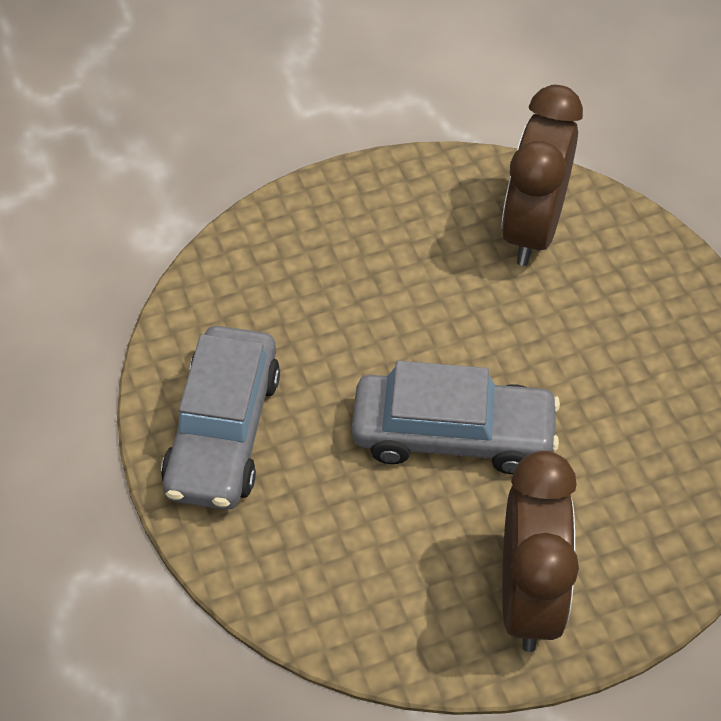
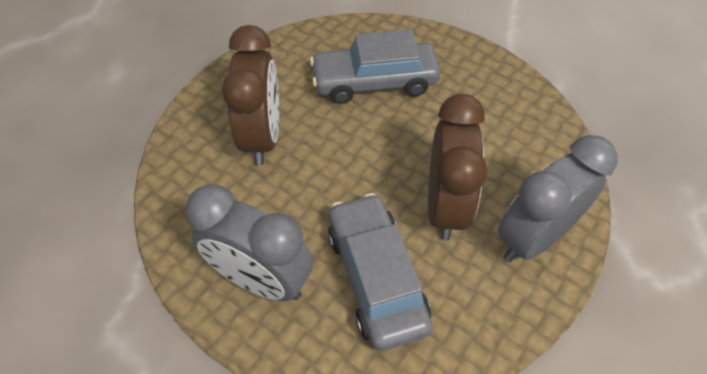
grey clock: 0 -> 2

